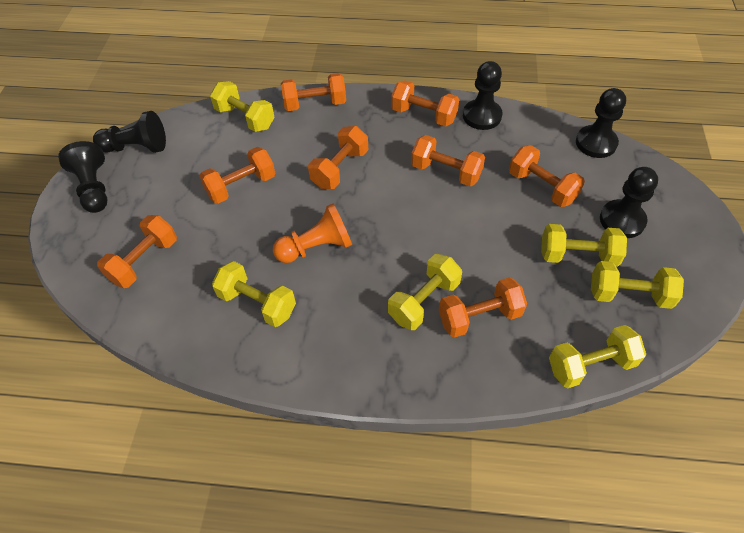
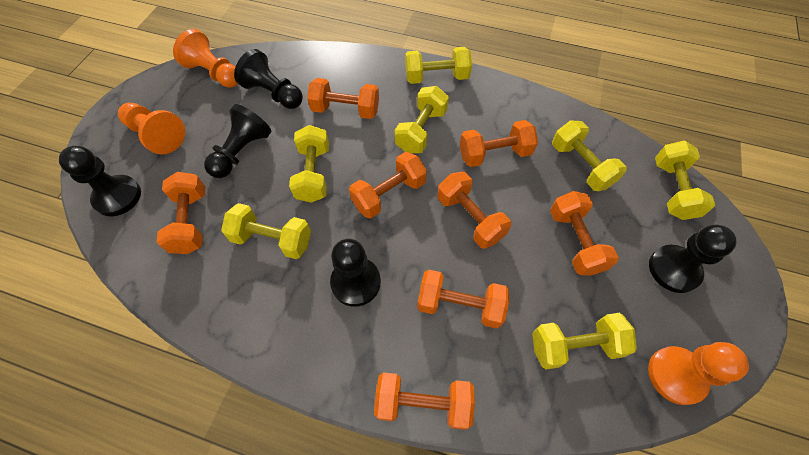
orange pawn: 1 -> 3
yellow dumbbell: 6 -> 7

